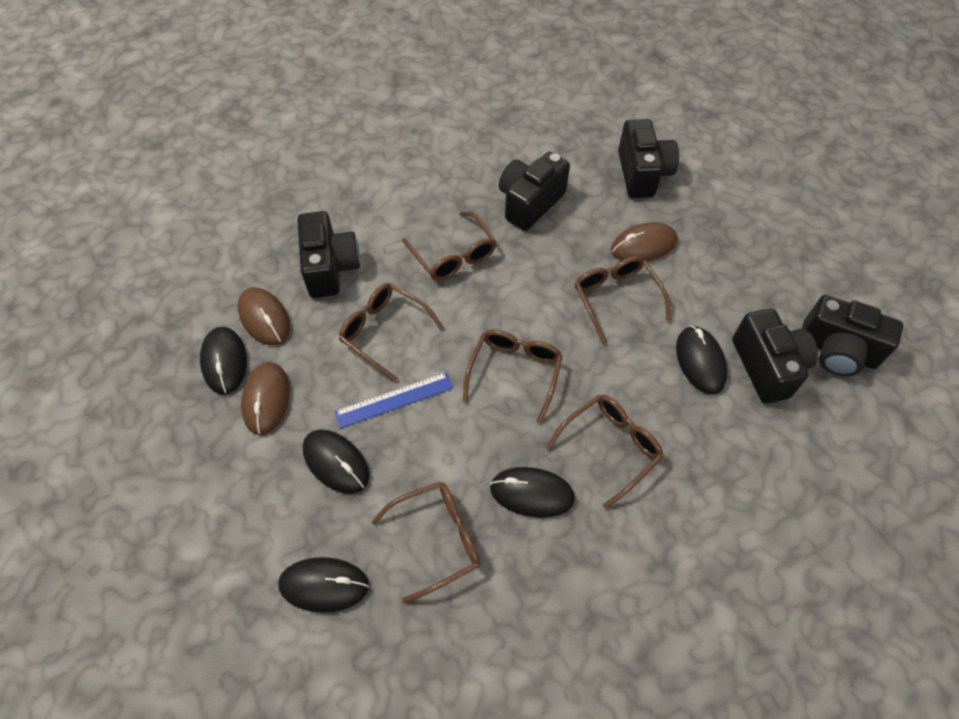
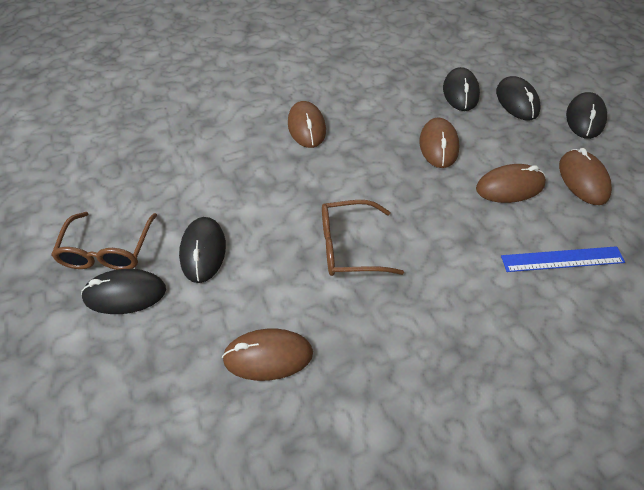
black camera: 5 -> 0
brown glasses: 6 -> 2
brown mouse: 3 -> 5

